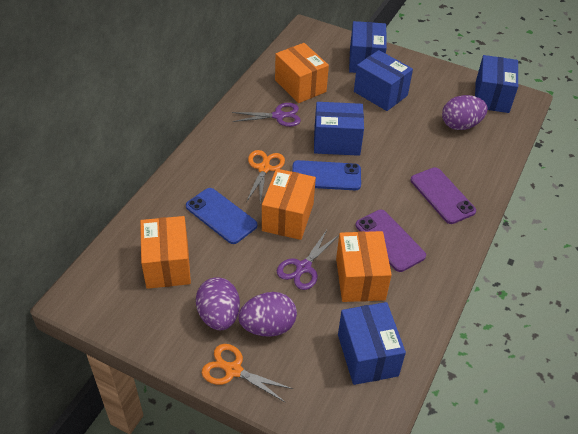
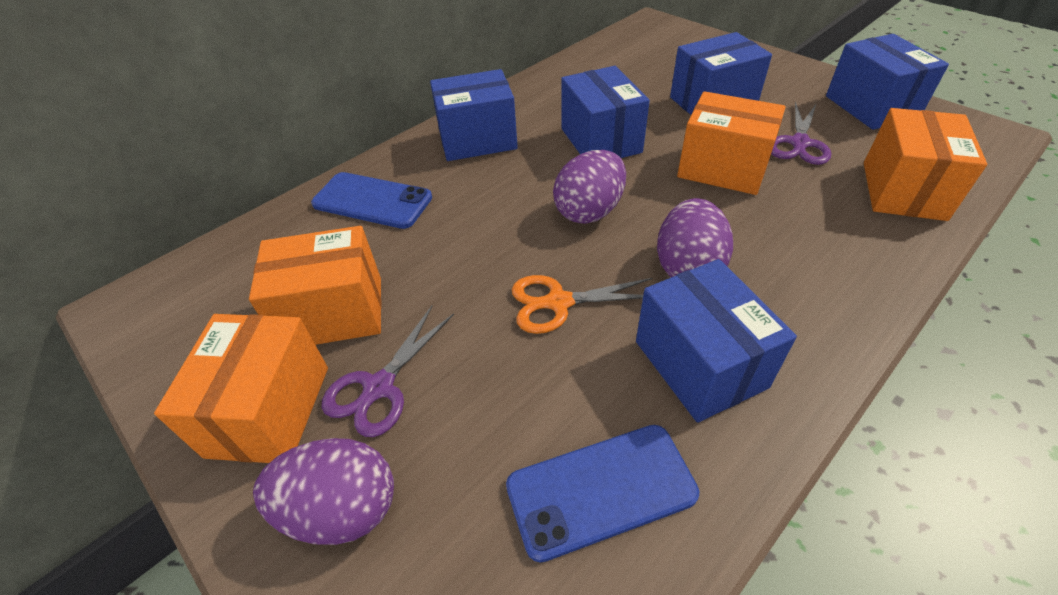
orange scissors: 2 -> 1
purple phone: 2 -> 0

